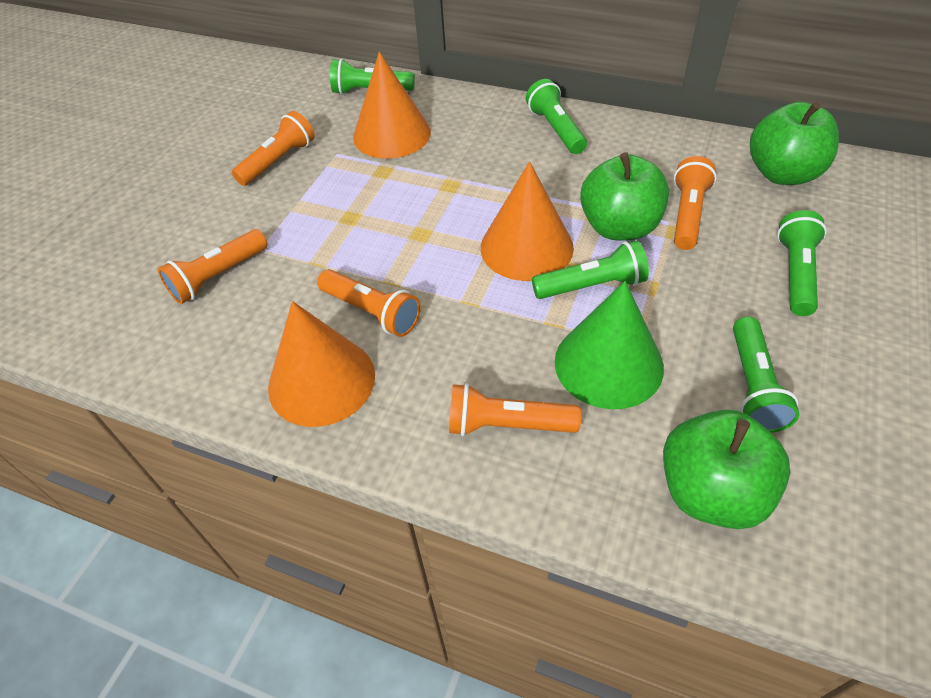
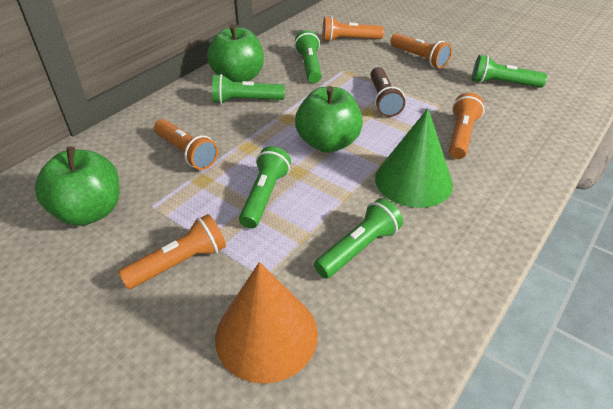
brown flashlight: 0 -> 1
orange cone: 3 -> 1

